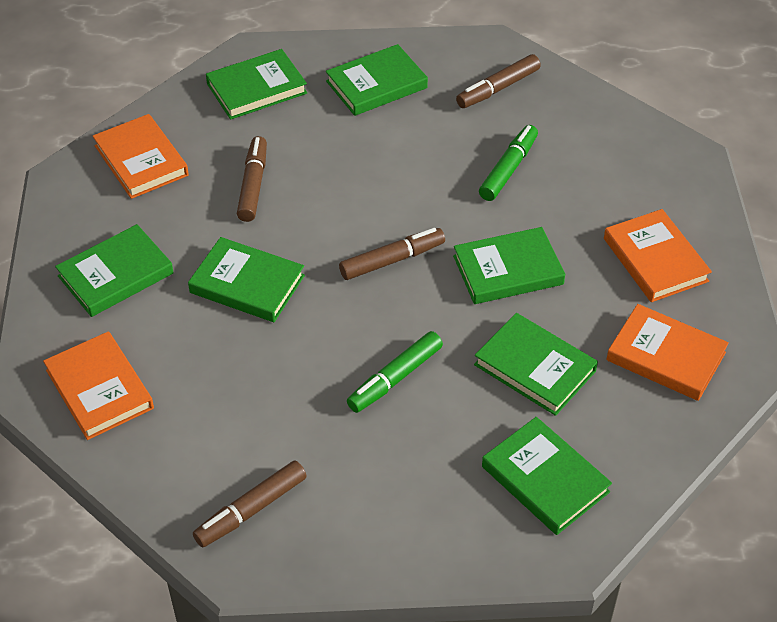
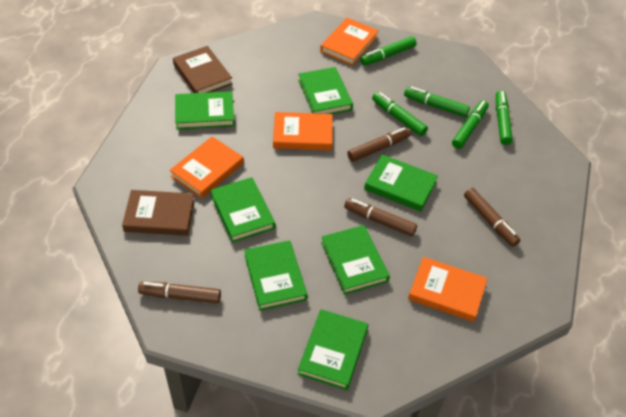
brown book: 0 -> 2
green marker: 2 -> 5

